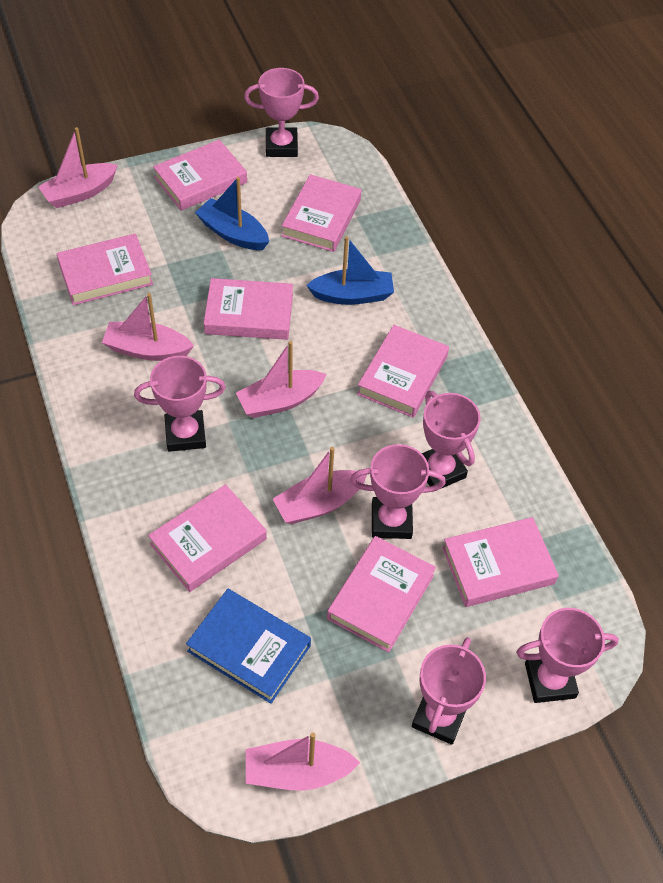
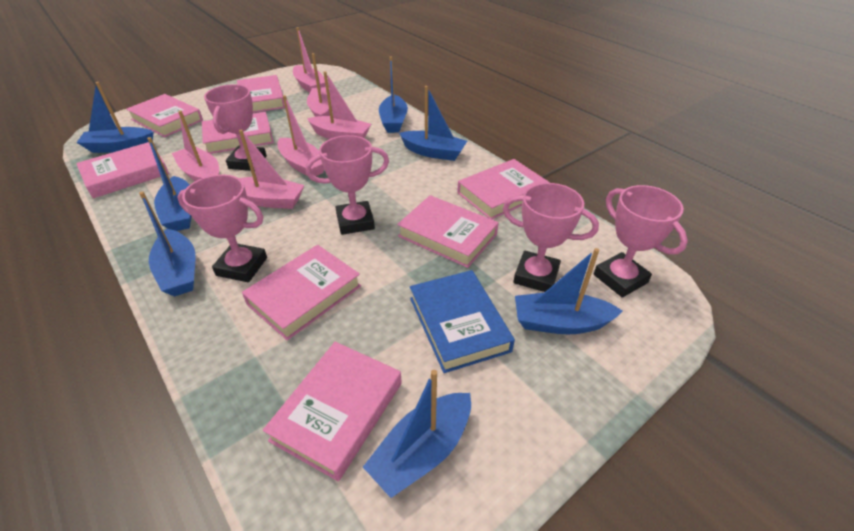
blue boat: 2 -> 7
pink boat: 5 -> 6
pink trophy: 6 -> 5

